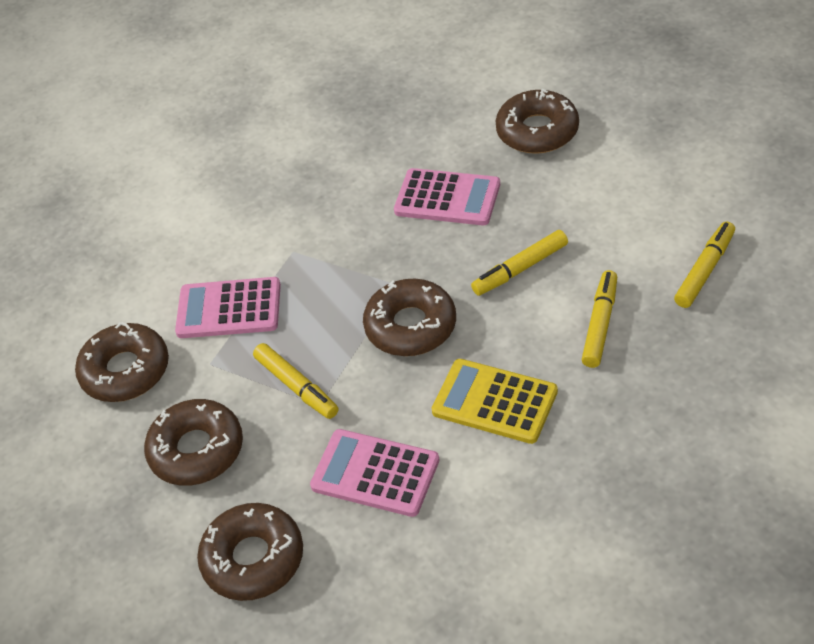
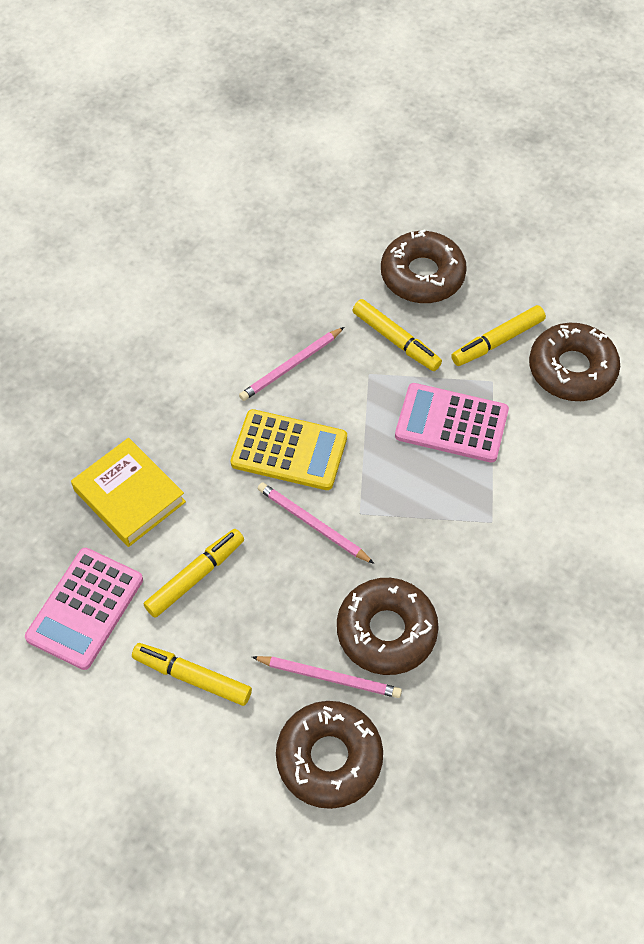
brown donut: 5 -> 4
pink calculator: 3 -> 2
pink pencil: 0 -> 3
yellow book: 0 -> 1

